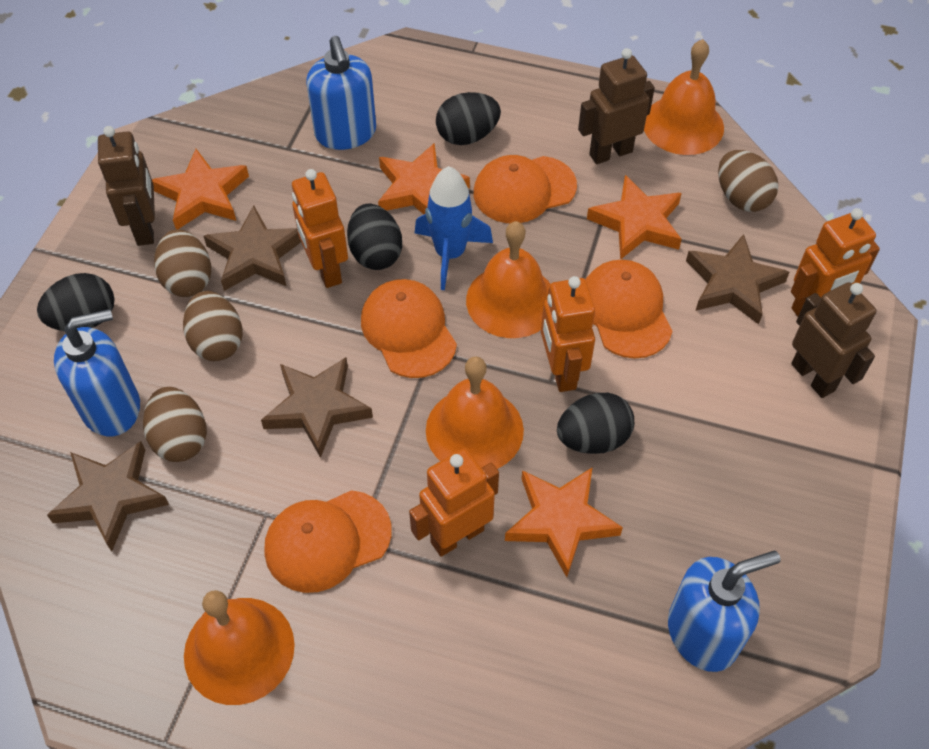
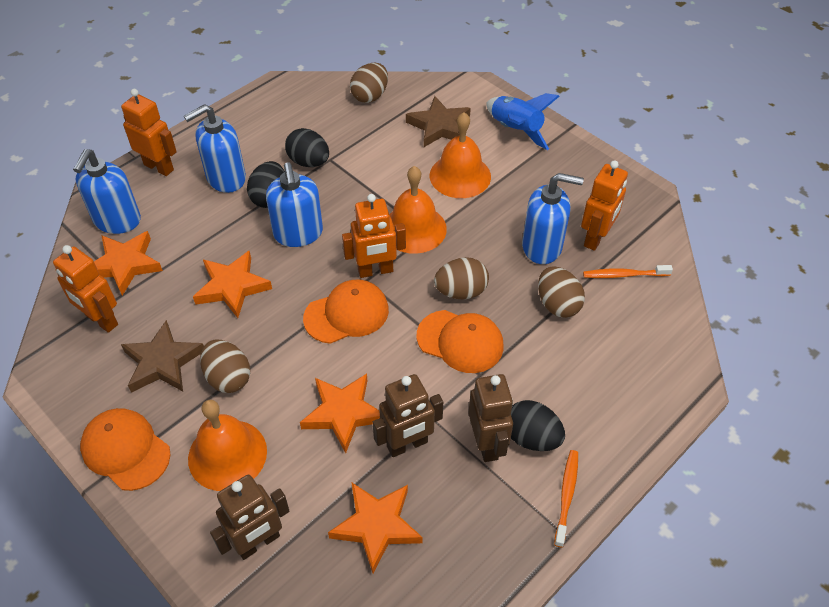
black egg: 4 -> 3
blue soap dispenser: 3 -> 4
brown star: 4 -> 2
orange bell: 4 -> 3
orange cap: 4 -> 3
orange toothbrush: 0 -> 2

